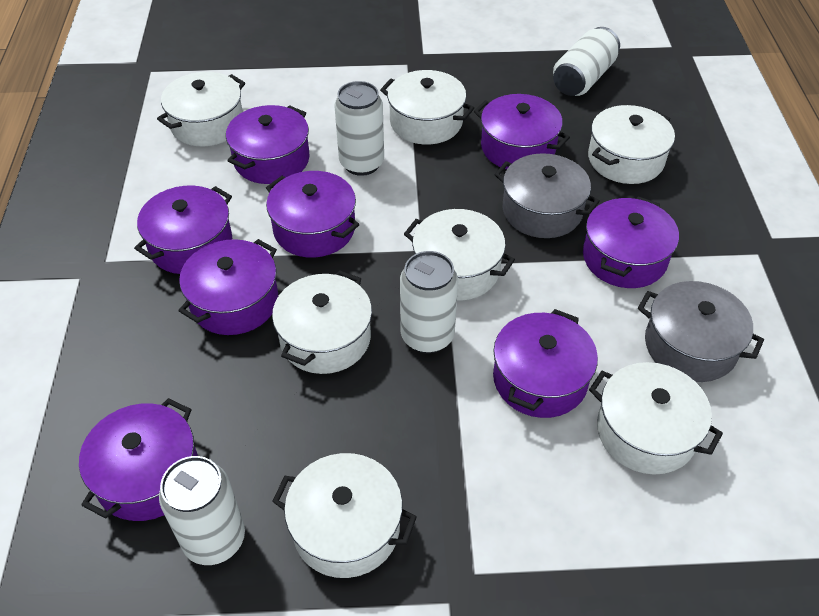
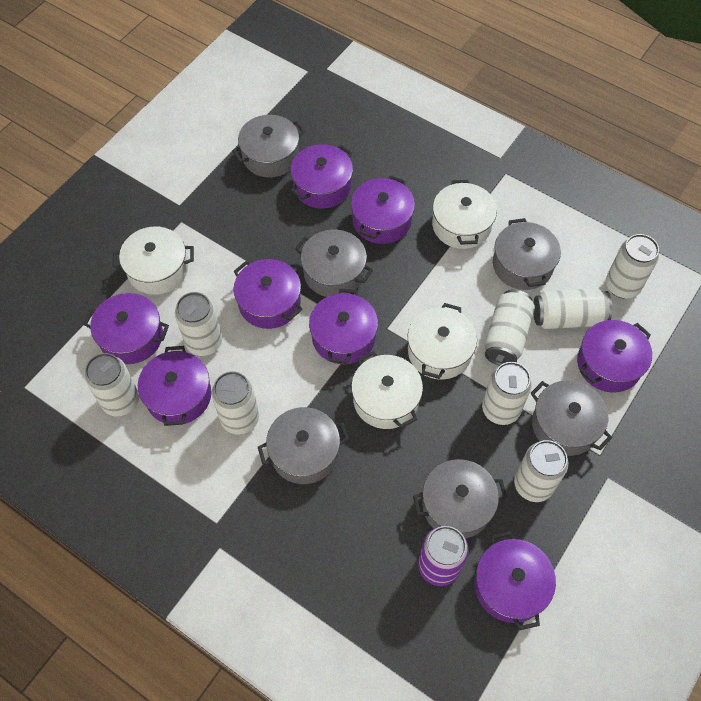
grey pot: 2 -> 6
purple can: 0 -> 1
white can: 4 -> 8
white pot: 7 -> 4

